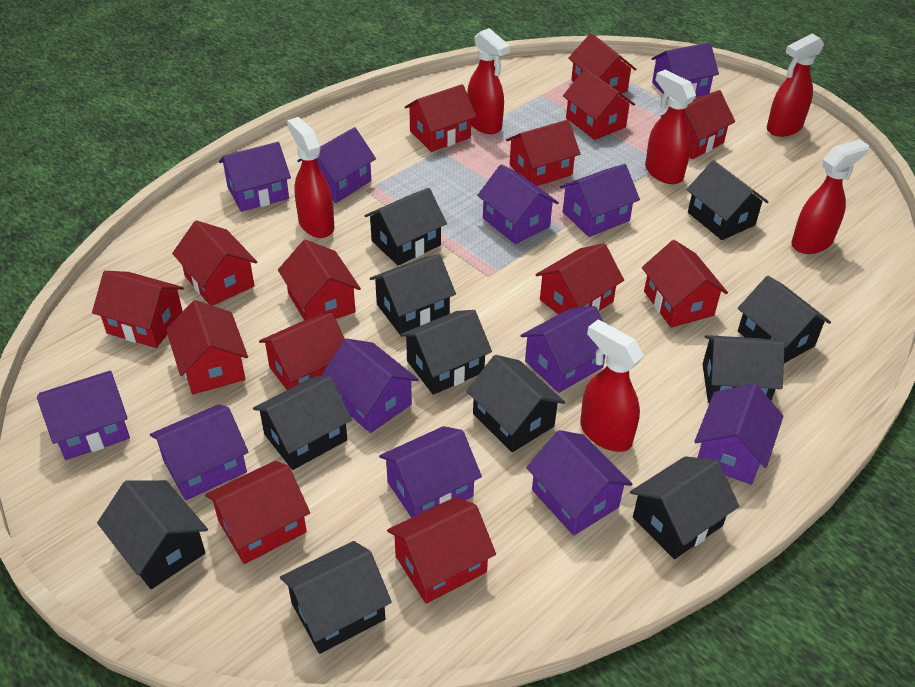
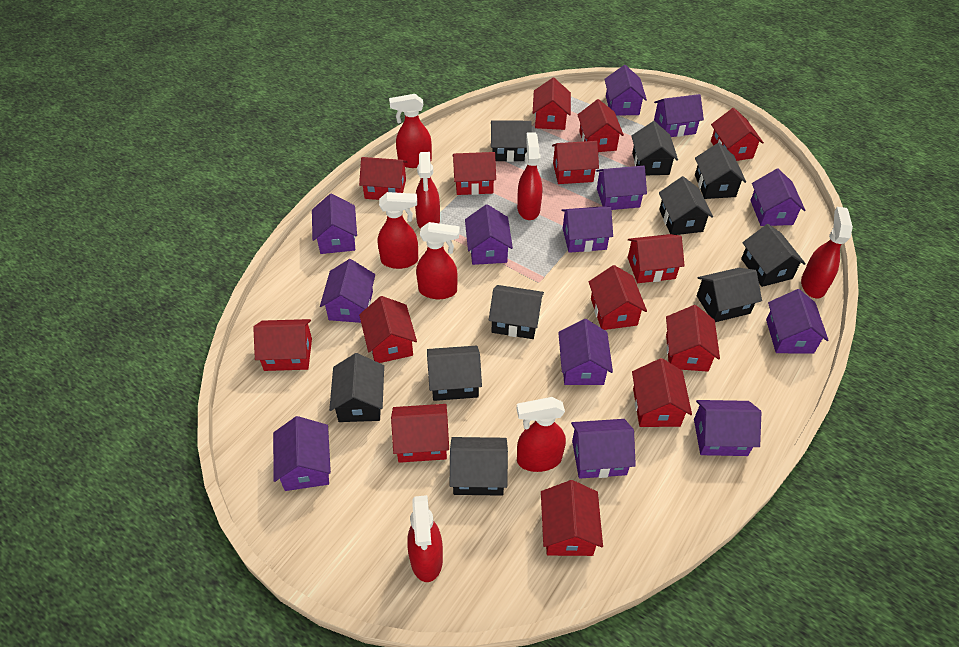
black house: 11 -> 10
purple house: 12 -> 13
red spray bottle: 6 -> 8

